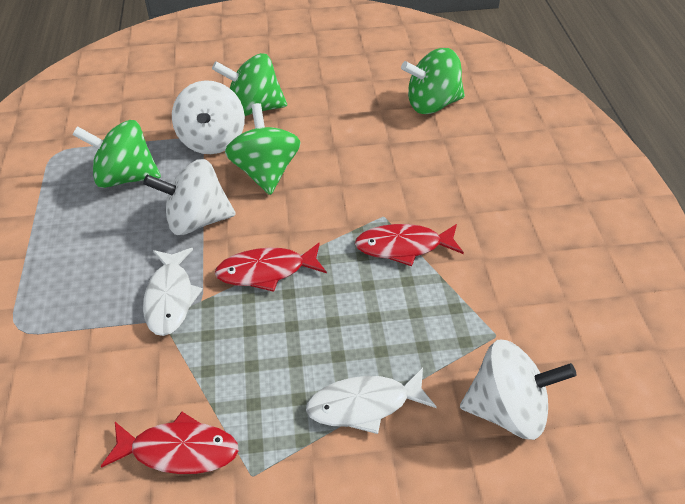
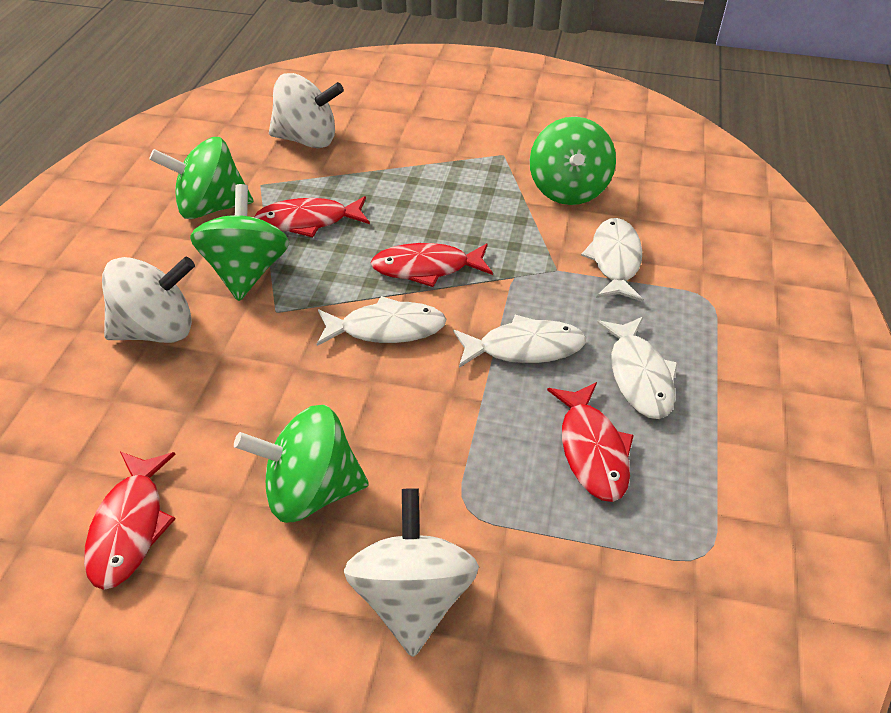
red fish: 3 -> 4
white fish: 2 -> 4

